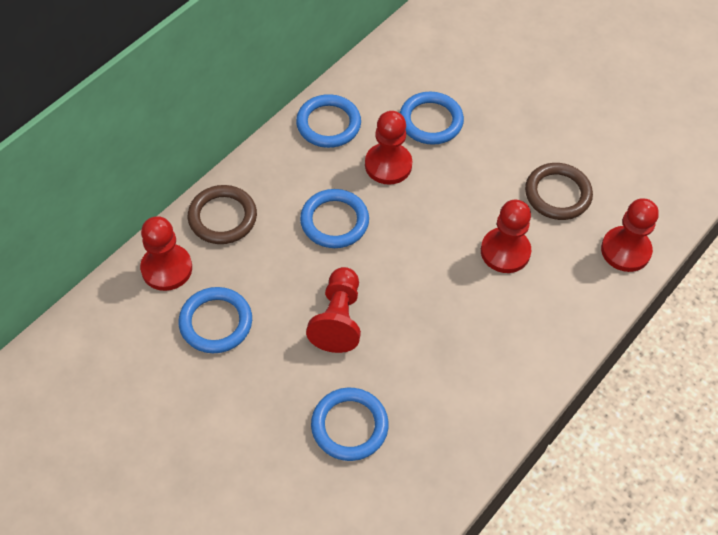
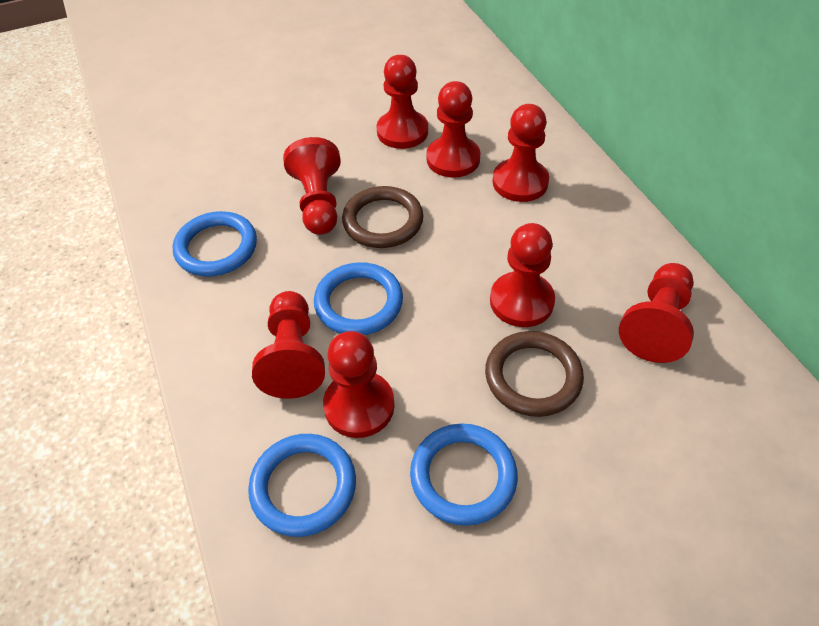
blue ring: 5 -> 4
red pawn: 5 -> 8

